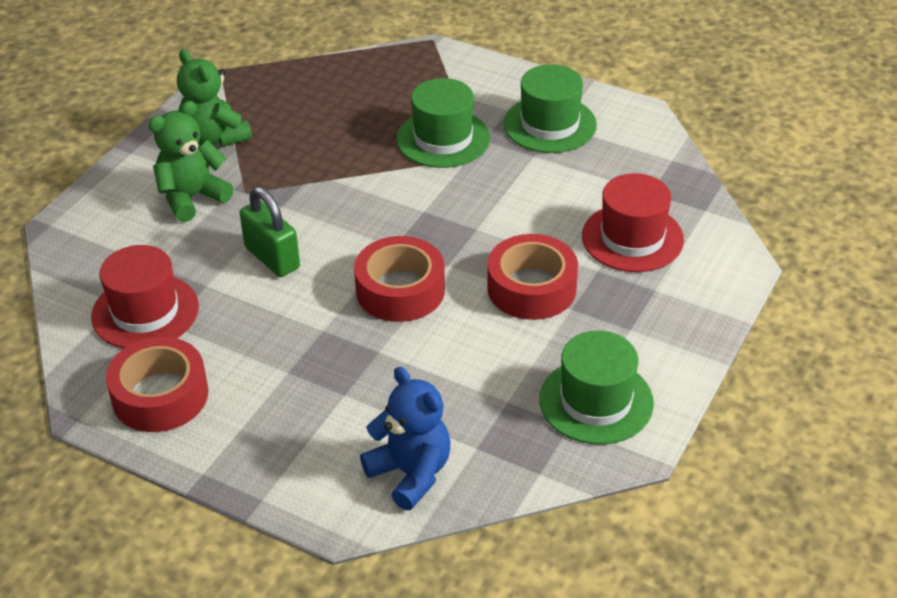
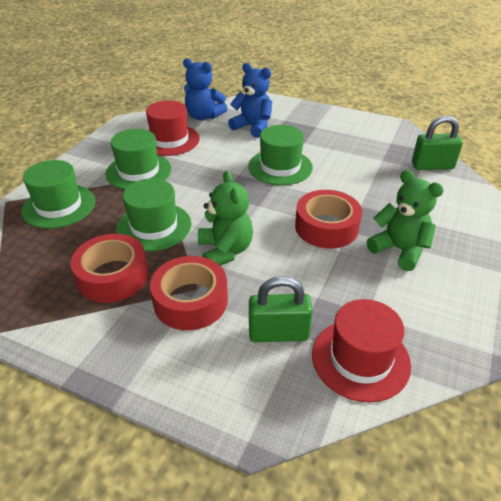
blue teddy bear: 1 -> 2
green hat: 3 -> 4
green padlock: 1 -> 2

